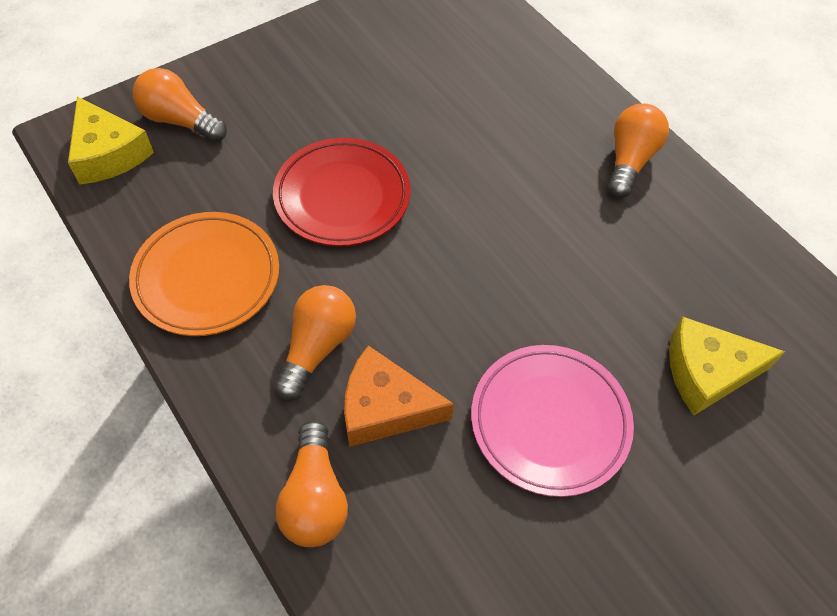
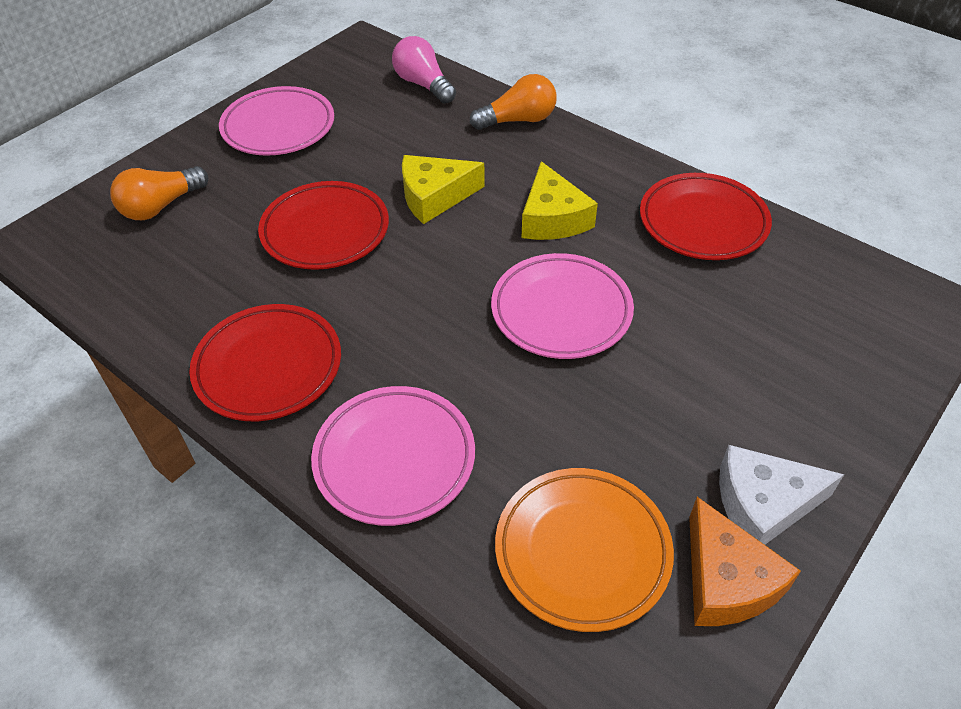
orange light bulb: 4 -> 2
pink light bulb: 0 -> 1
pink plate: 1 -> 3
red plate: 1 -> 3
white cheese: 0 -> 1

